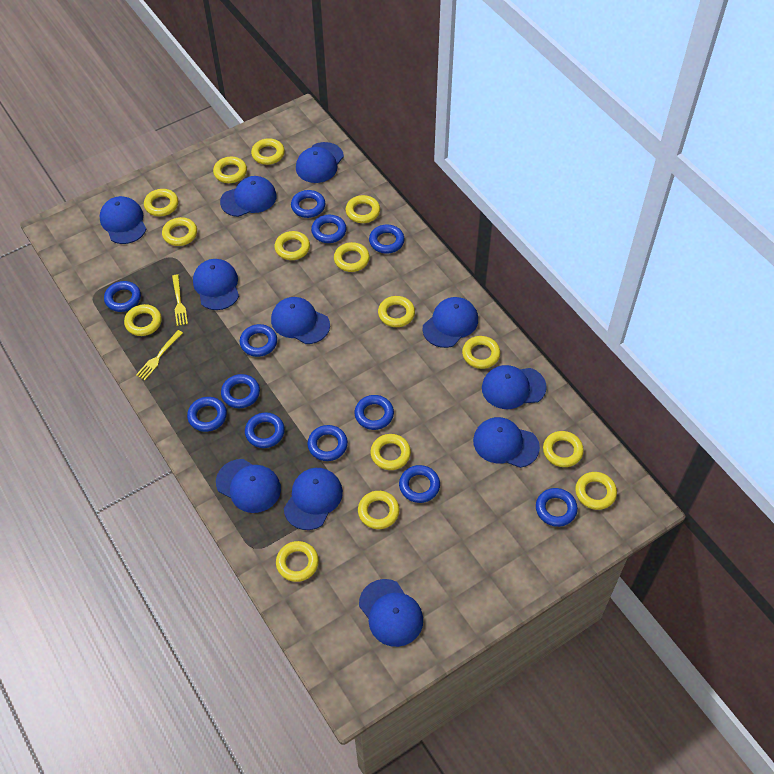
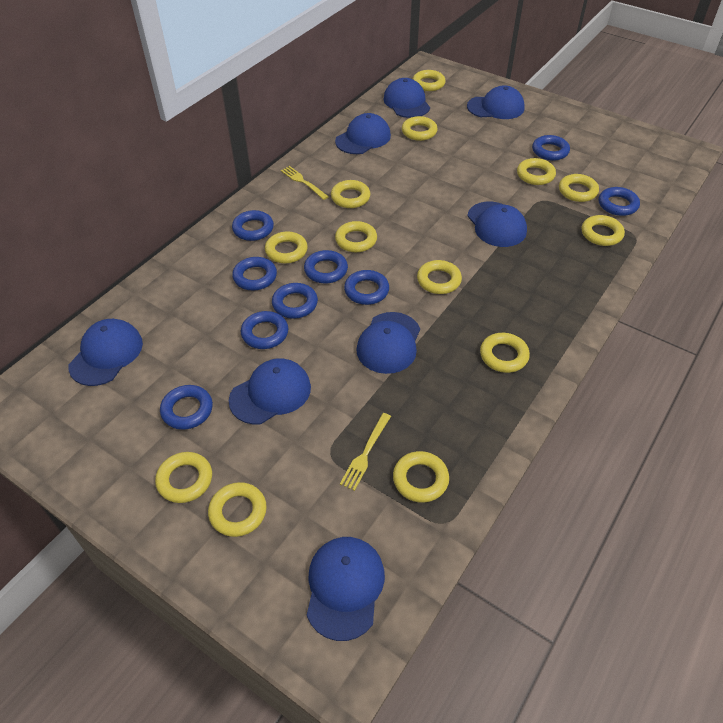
blue cap: 11 -> 8
blue ring: 12 -> 9
yellow ring: 15 -> 13

